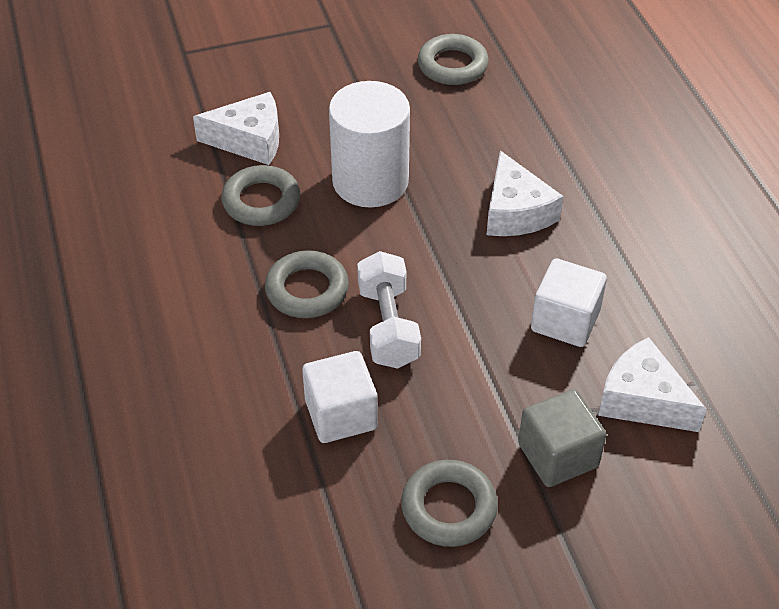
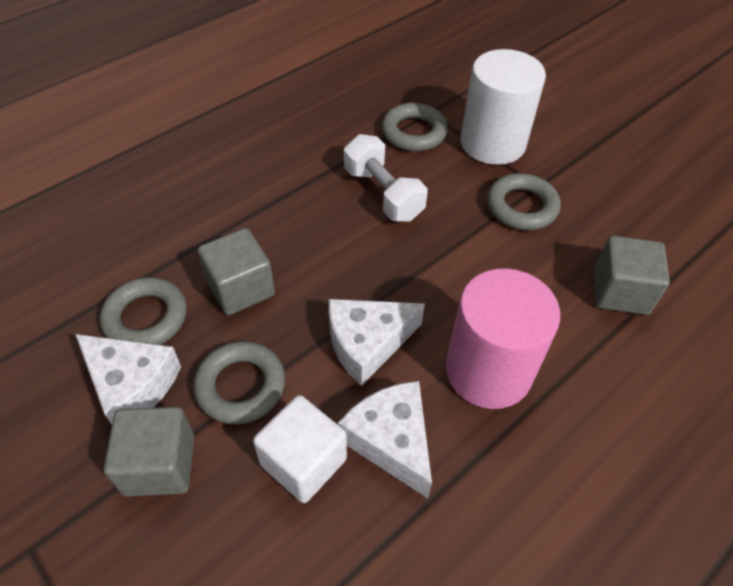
grey cube: 1 -> 3
pink cylinder: 0 -> 1
white cube: 2 -> 1

